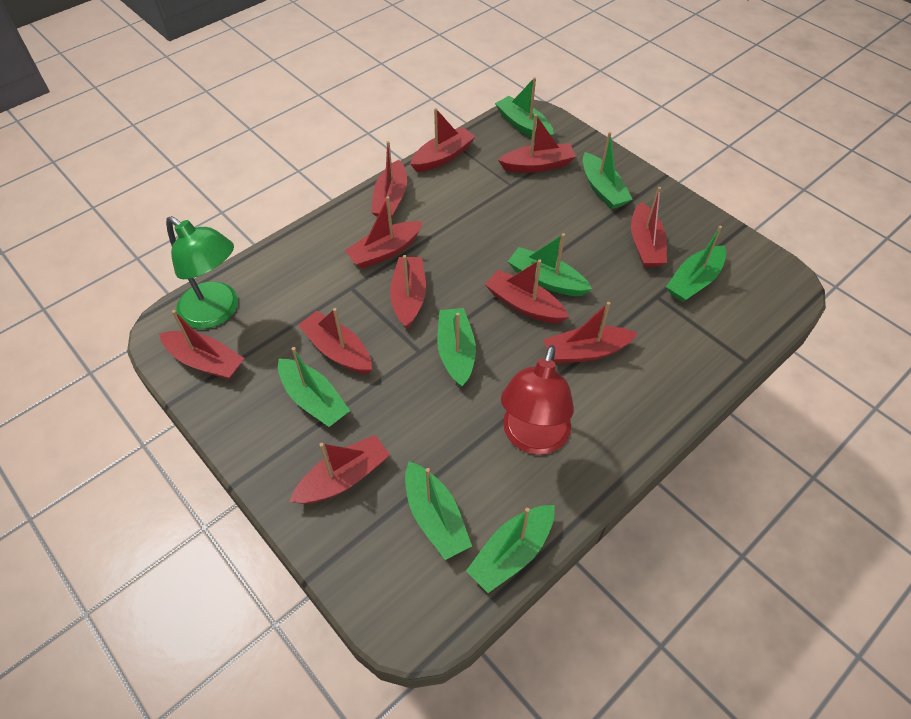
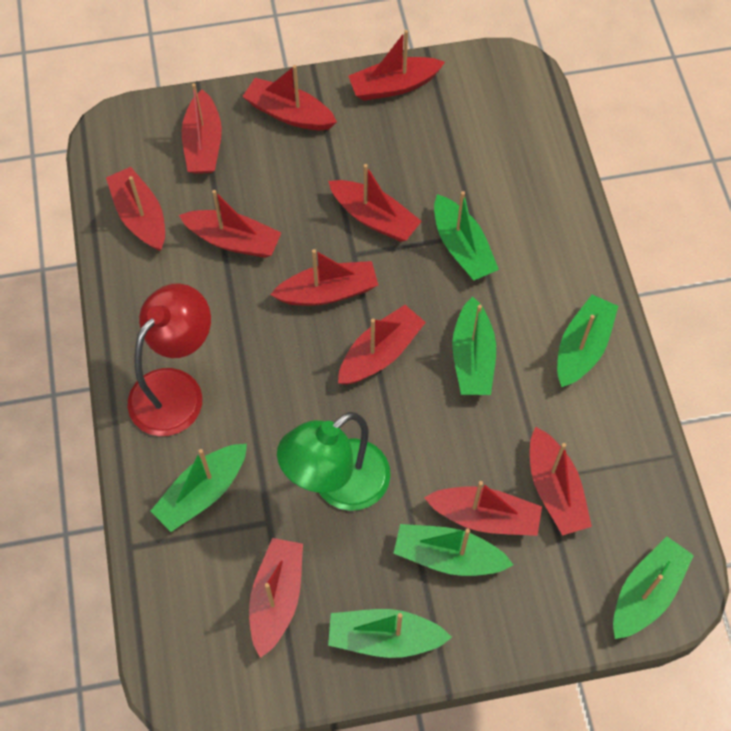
green boat: 8 -> 7

